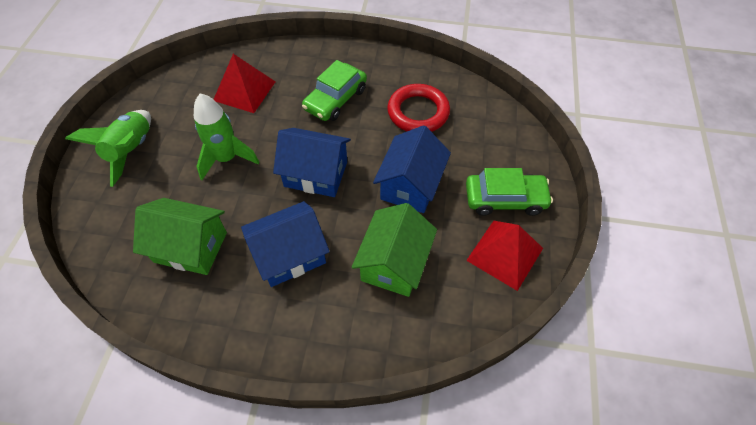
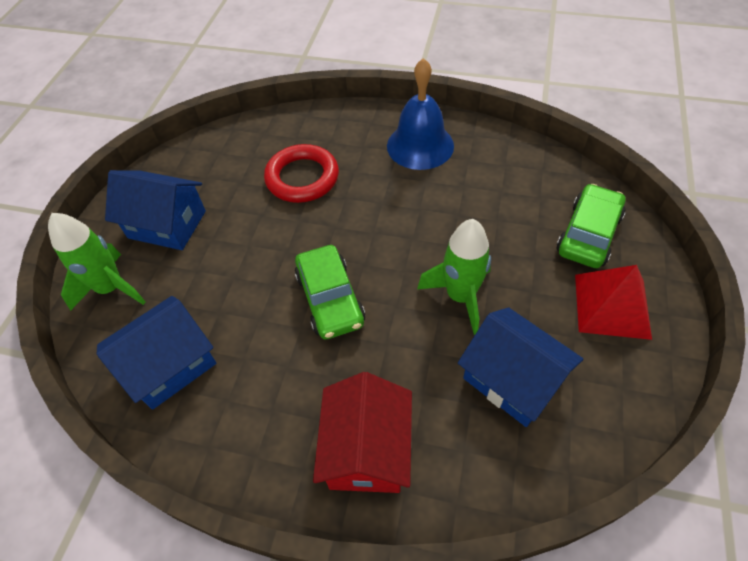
blue bell: 0 -> 1
green house: 2 -> 0
red house: 0 -> 1
red pyramid: 2 -> 1

